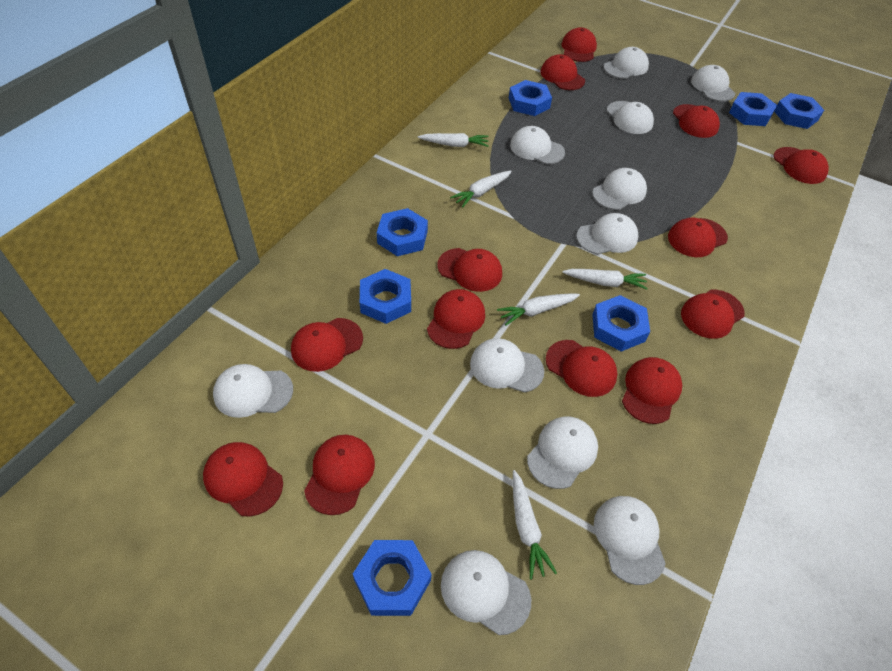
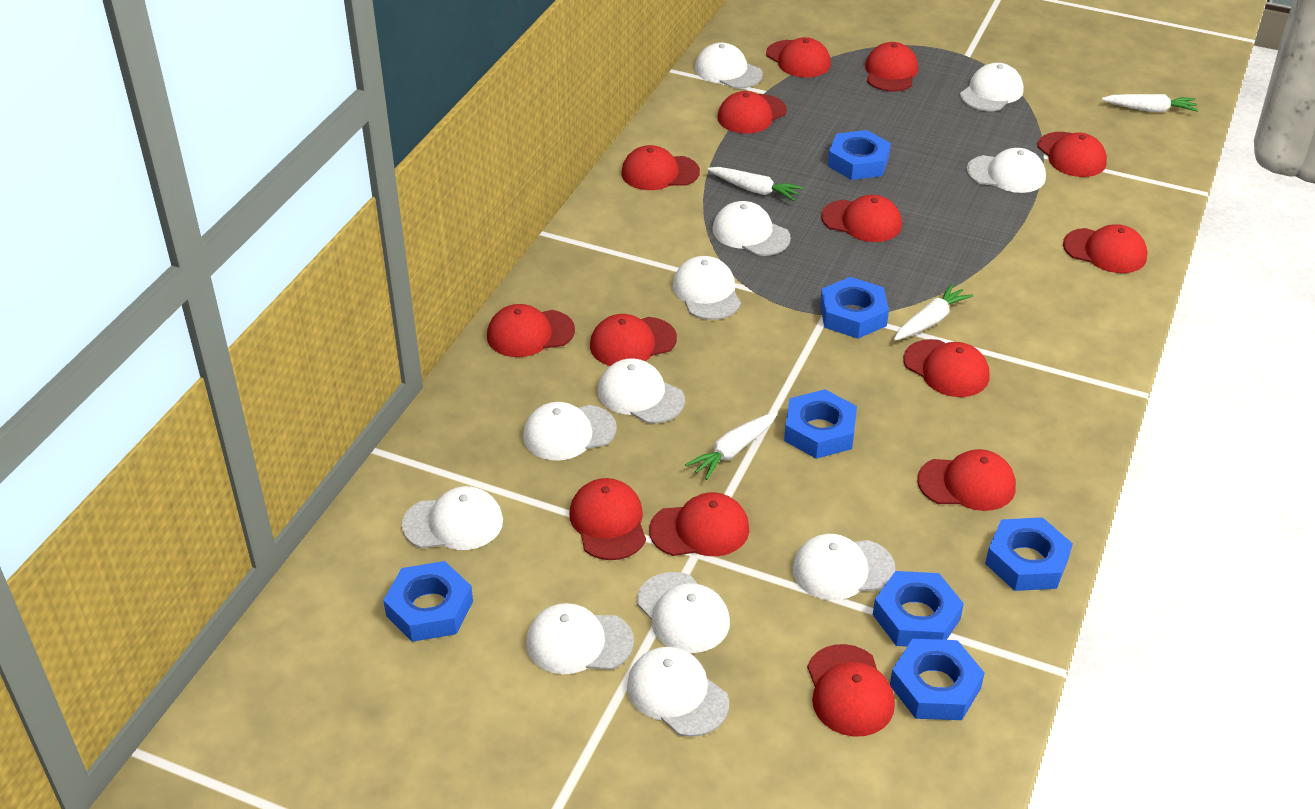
red cap: 13 -> 14
white cap: 11 -> 12
white carrot: 5 -> 4

